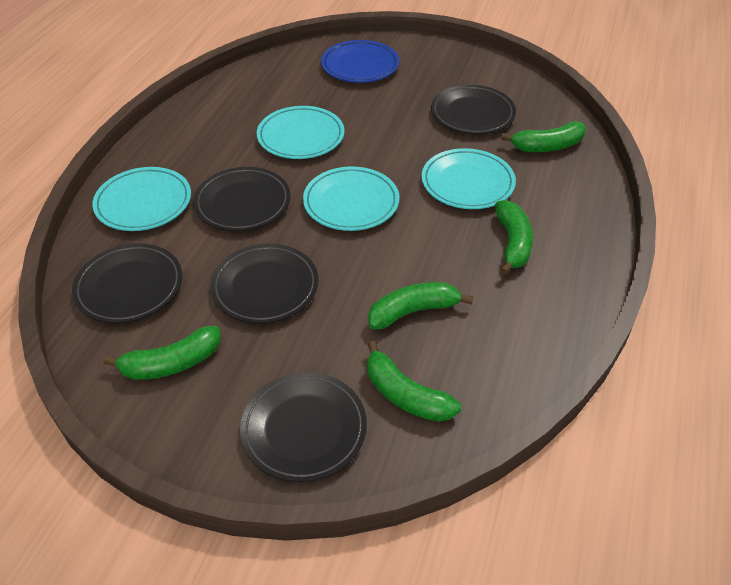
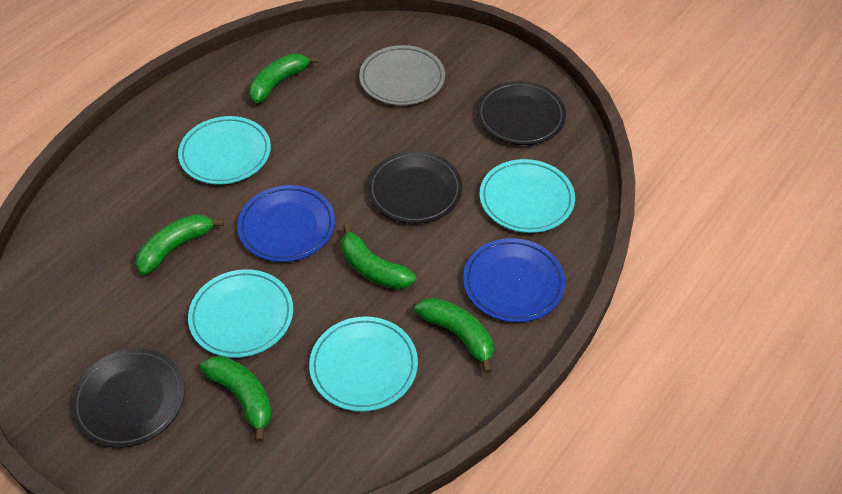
black plate: 5 -> 3
blue plate: 1 -> 2
grey plate: 0 -> 1

